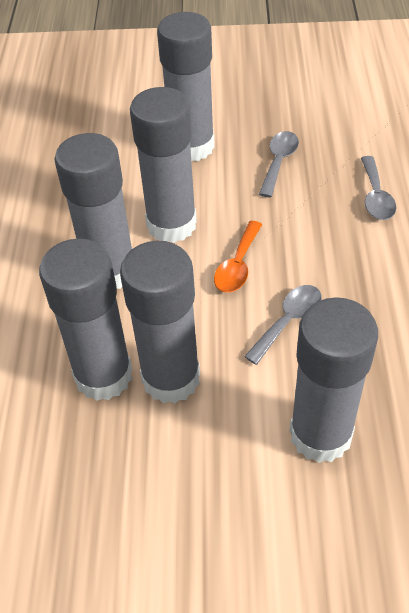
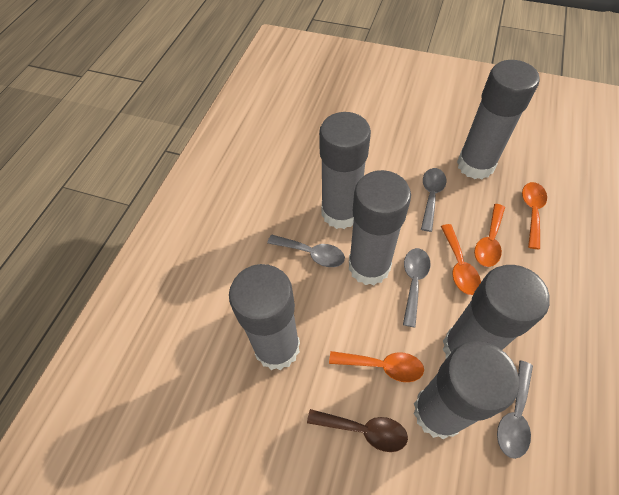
brown spoon: 0 -> 1
grey spoon: 3 -> 4
orange spoon: 1 -> 4

